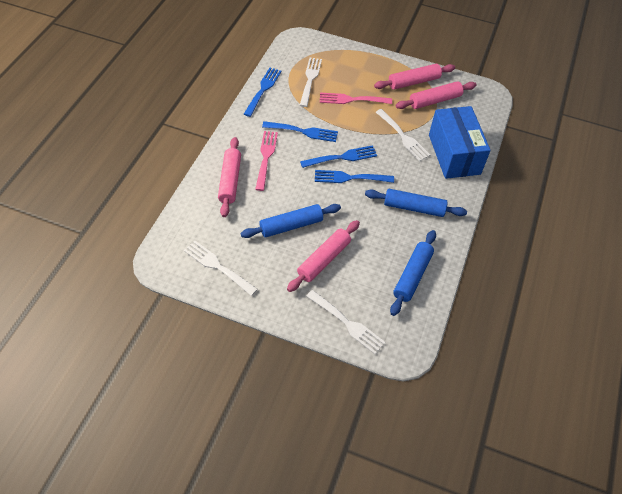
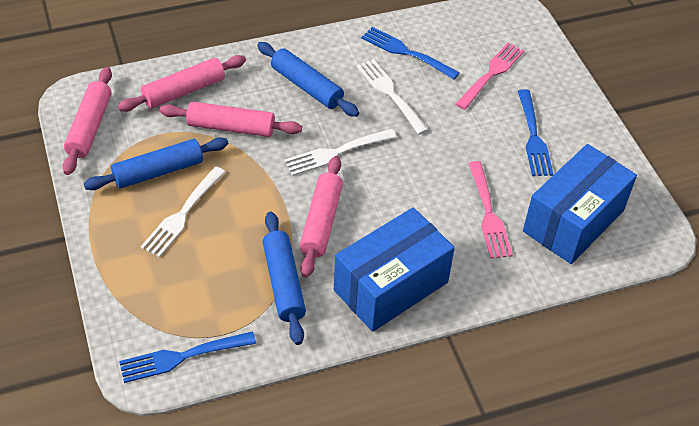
blue box: 1 -> 2
blue fork: 4 -> 3
white fork: 4 -> 3

